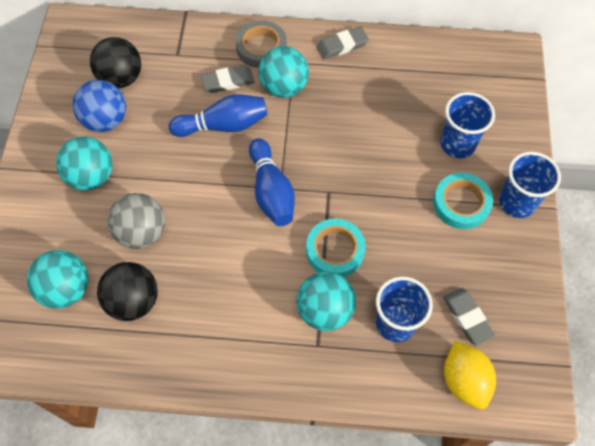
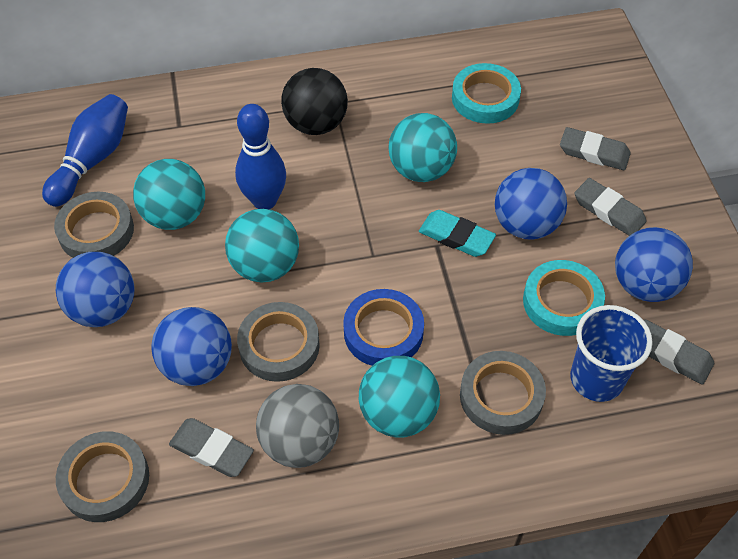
black ball: 2 -> 1
blue ball: 1 -> 4
blue cup: 3 -> 1
blue tape: 0 -> 1
grey eraser: 3 -> 4
grey tape: 1 -> 4
turquoise eraser: 0 -> 1
yellow lemon: 1 -> 0

